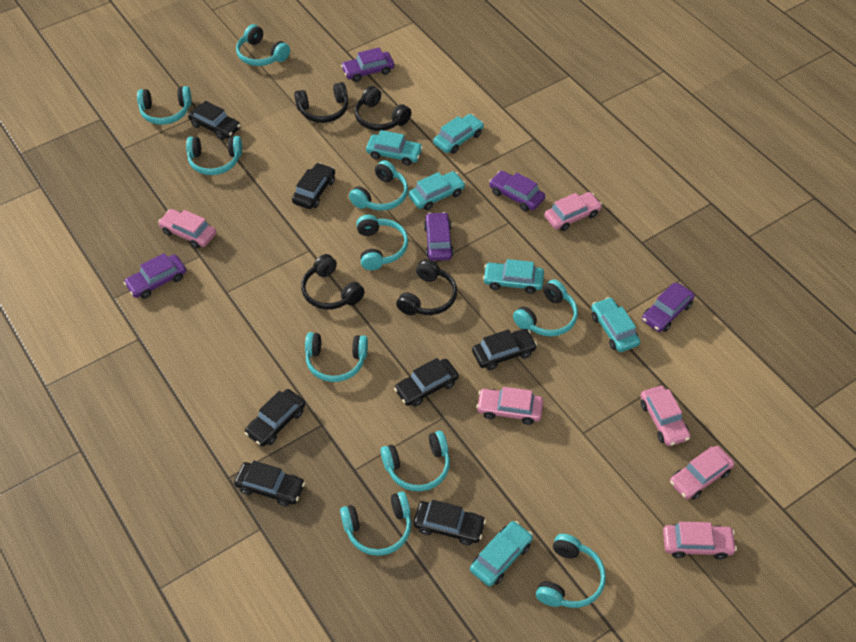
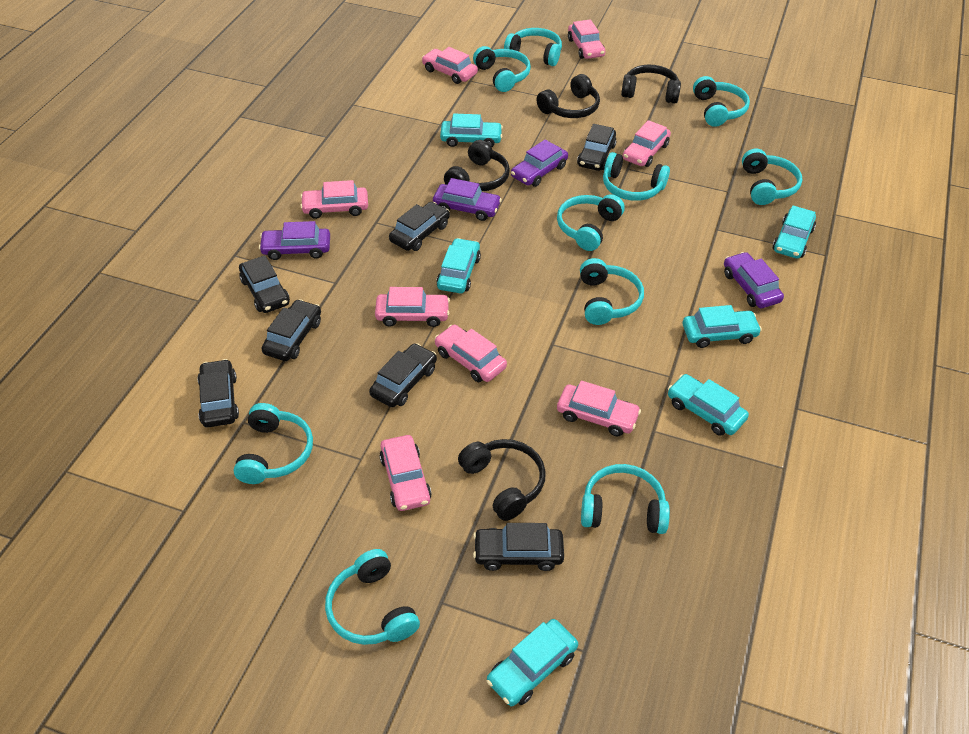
pink car: 6 -> 8
purple car: 5 -> 4

